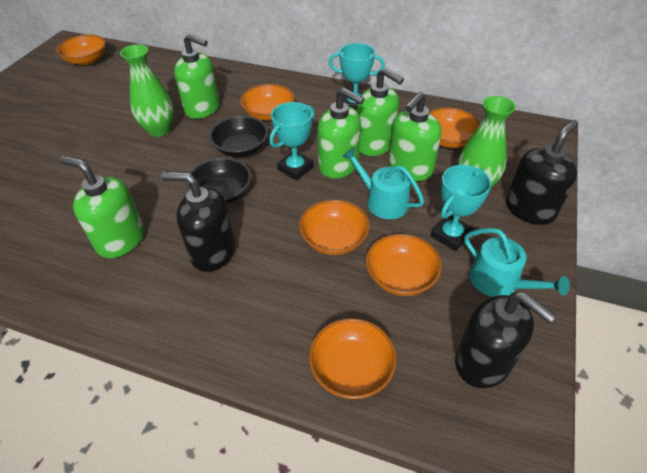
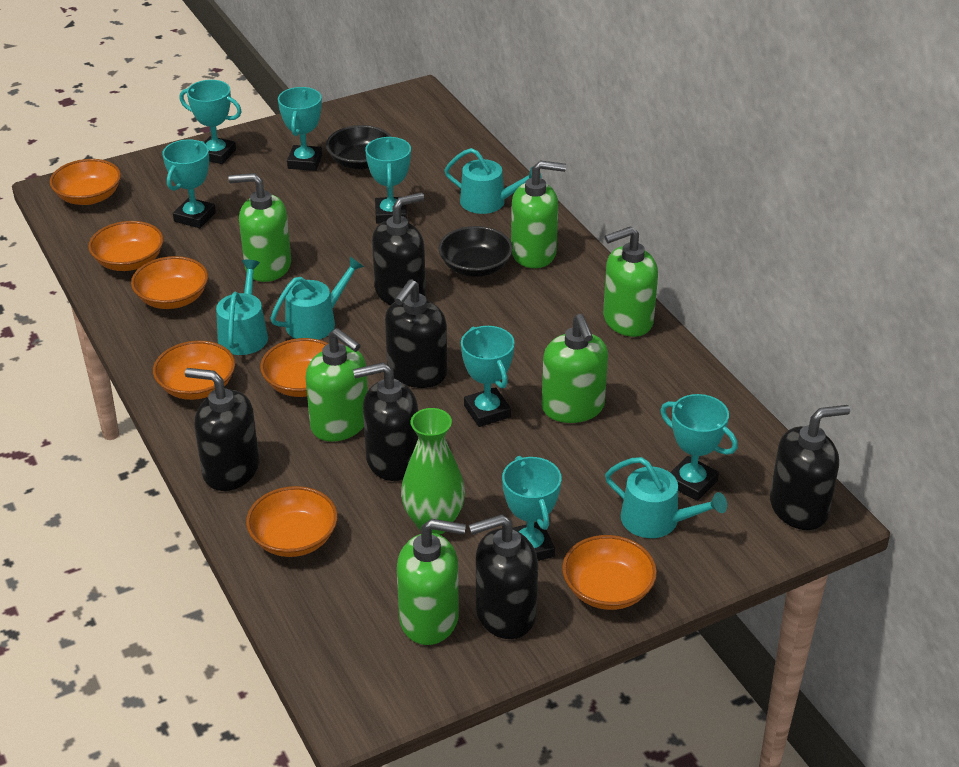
black soap dispenser: 3 -> 6
green soap dispenser: 5 -> 6
green vase: 2 -> 1
orange bowl: 6 -> 7
turquoise trophy: 3 -> 7
turquoise watering can: 2 -> 4

